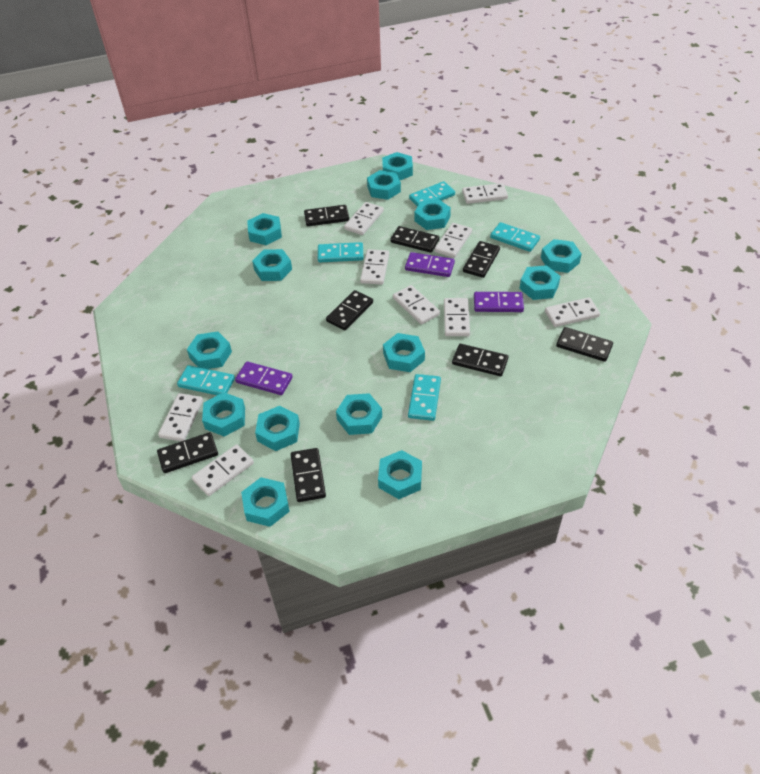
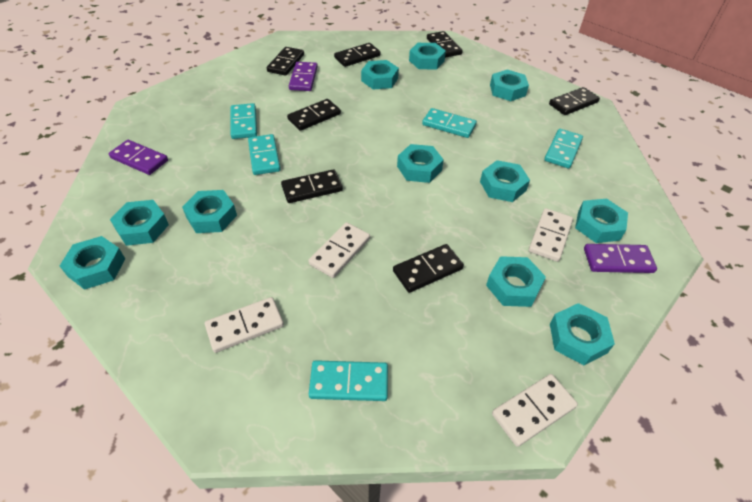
black domino: 8 -> 7
turquoise nut: 14 -> 11
white domino: 9 -> 4

